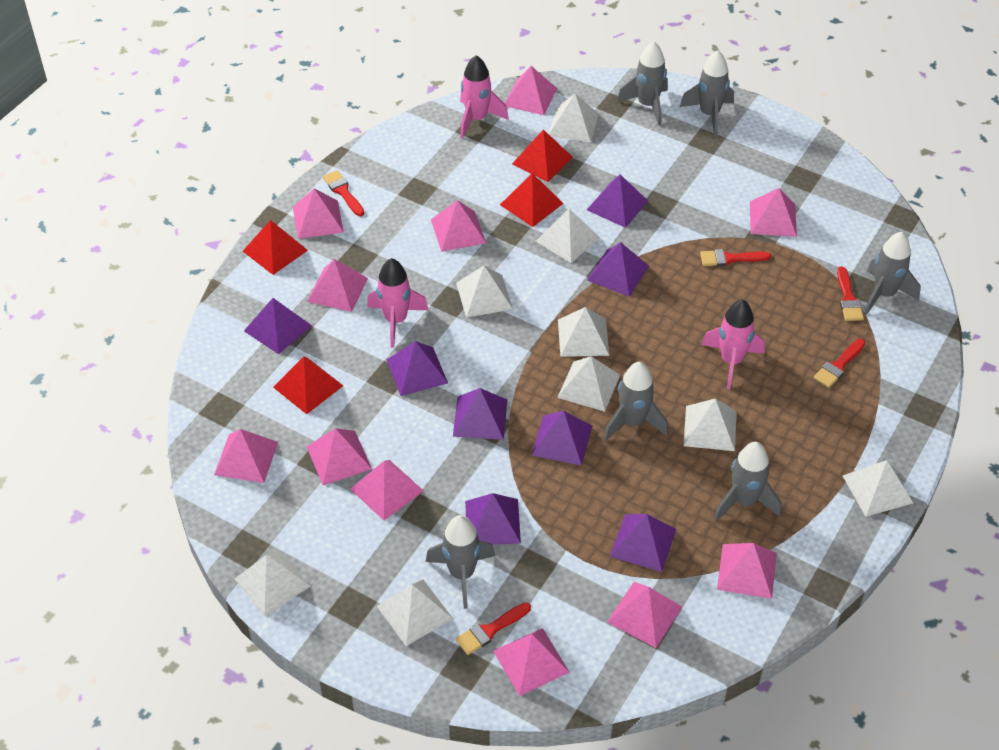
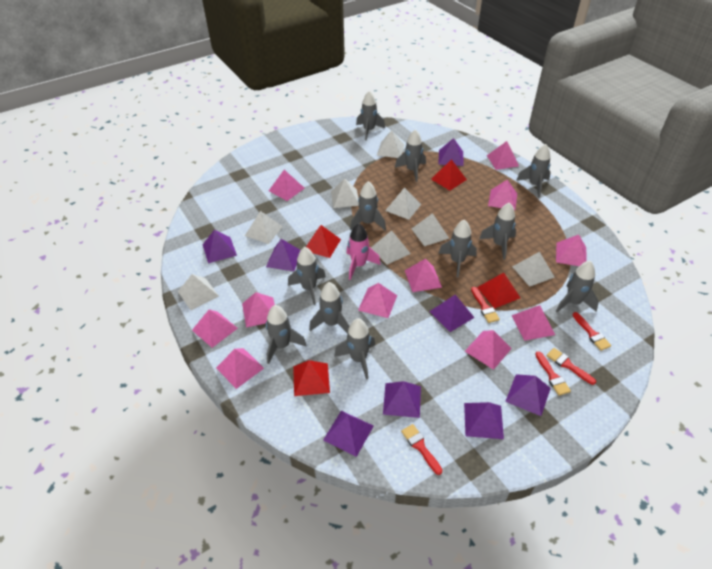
grey rocket: 6 -> 11
pink rocket: 3 -> 1
white pyramid: 9 -> 8

